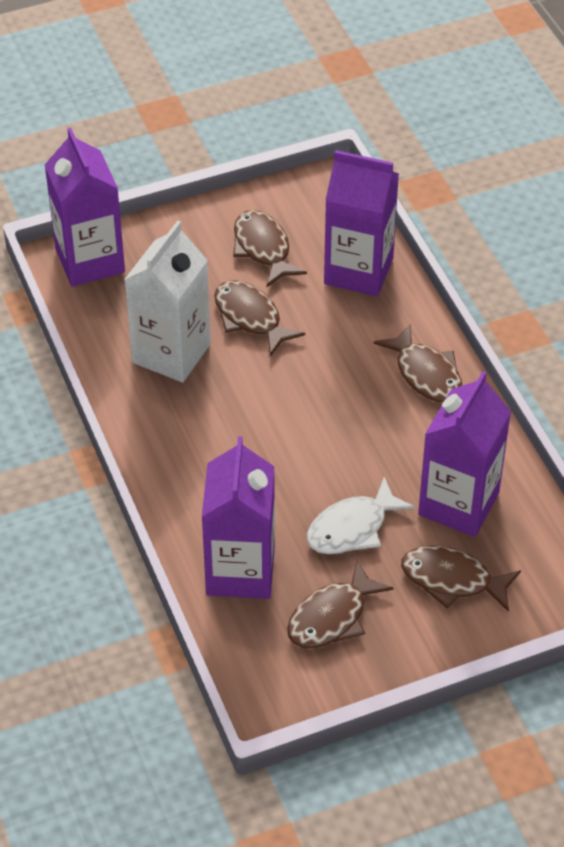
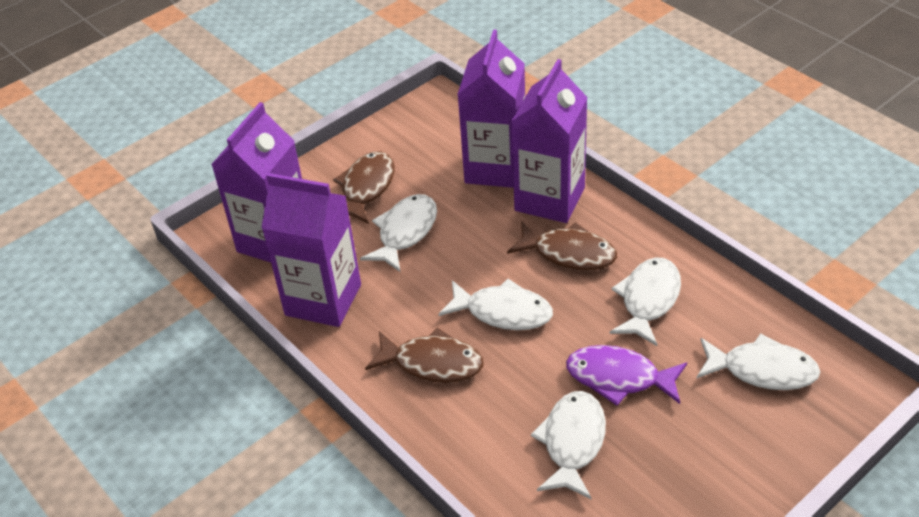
brown fish: 5 -> 3
purple fish: 0 -> 1
white carton: 1 -> 0
white fish: 1 -> 5

